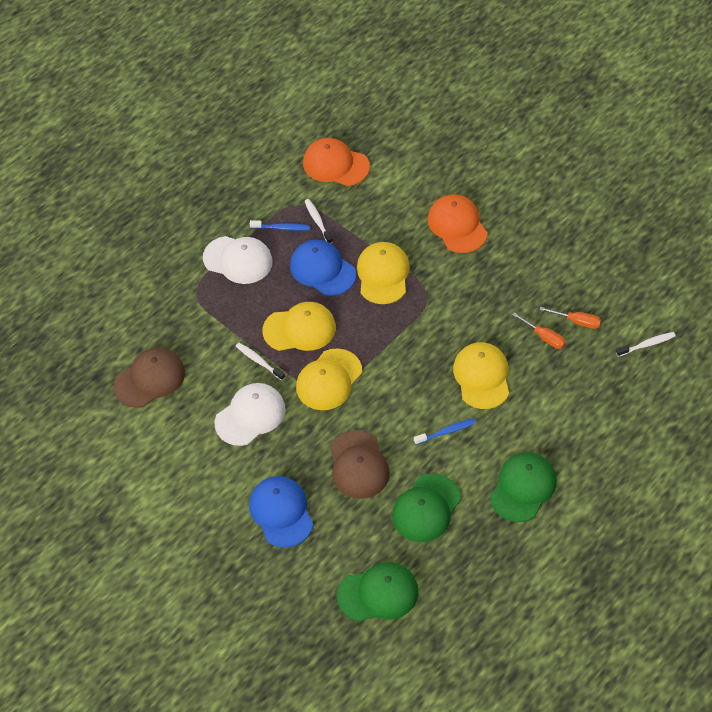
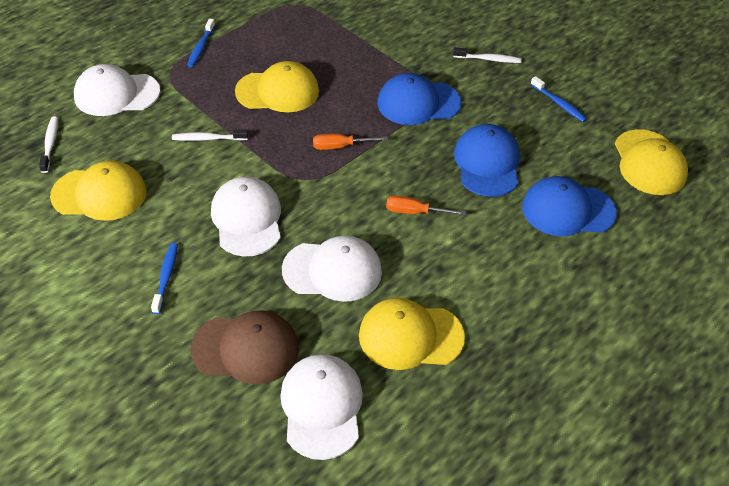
blue cap: 2 -> 3
blue toothbrush: 2 -> 3
brown cap: 2 -> 1
green cap: 3 -> 0
orange cap: 2 -> 0
white cap: 2 -> 4

